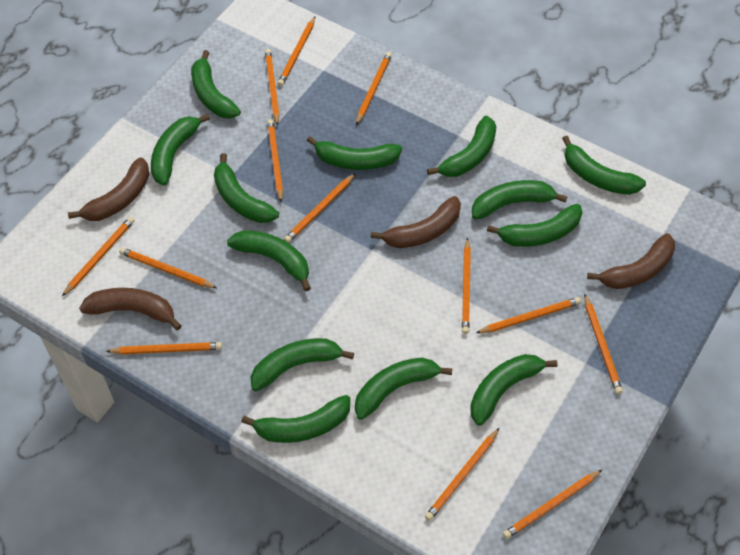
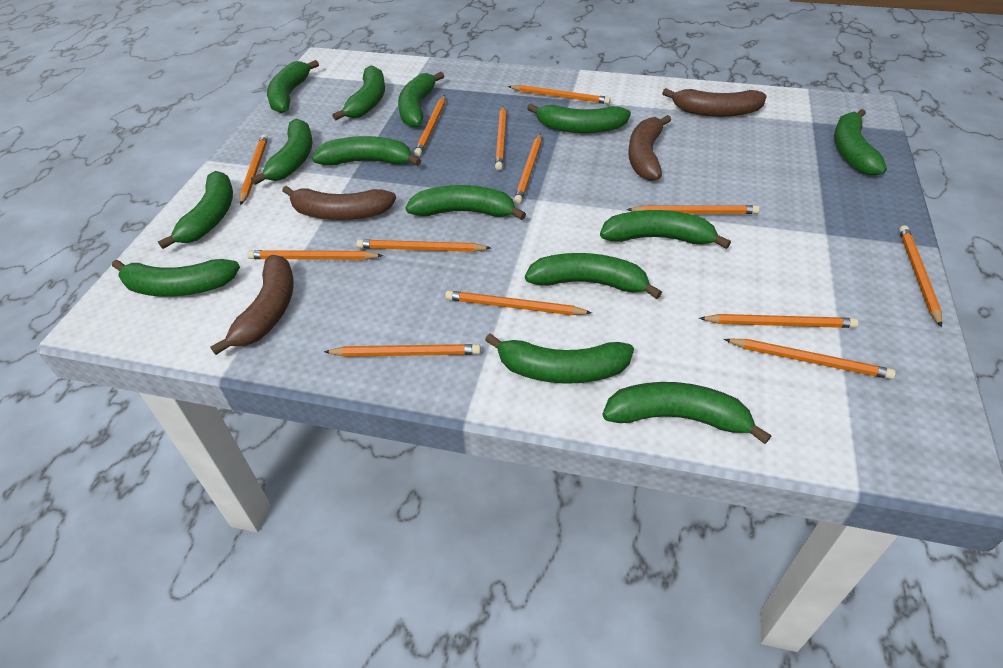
green banana: 13 -> 14

